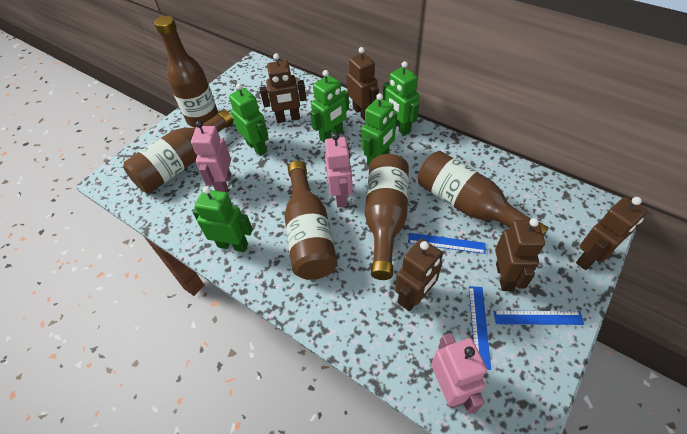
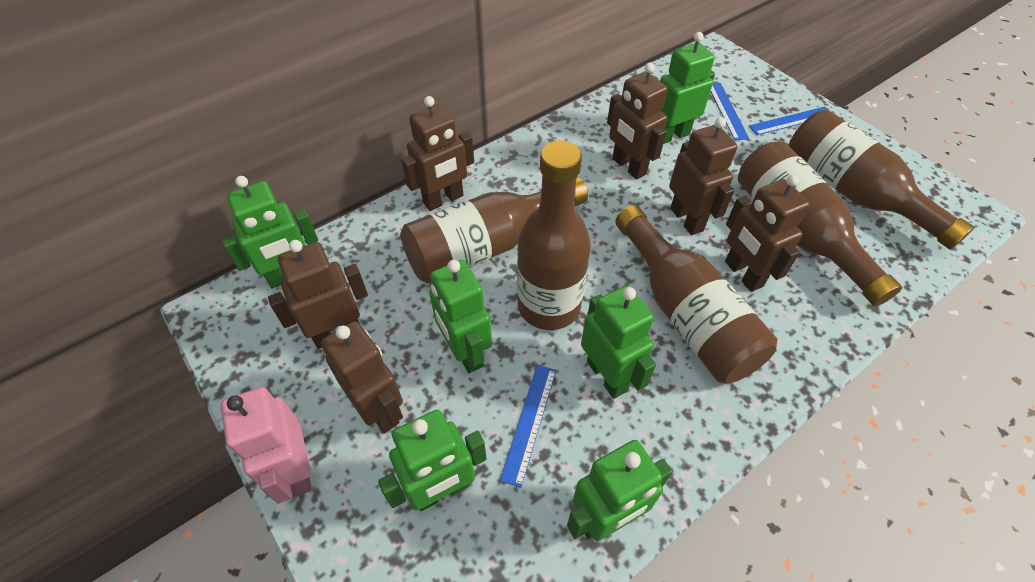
brown robot: 5 -> 6
green robot: 5 -> 6
pink robot: 3 -> 1

